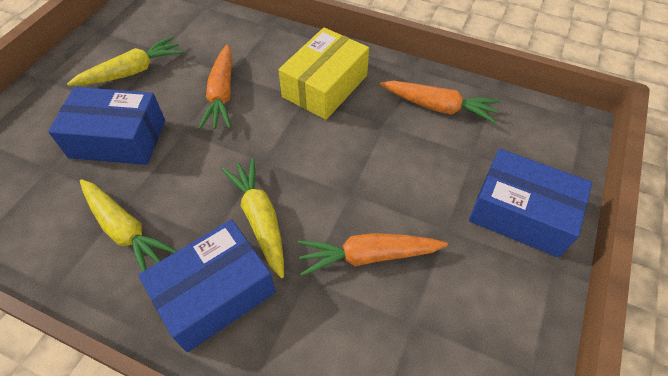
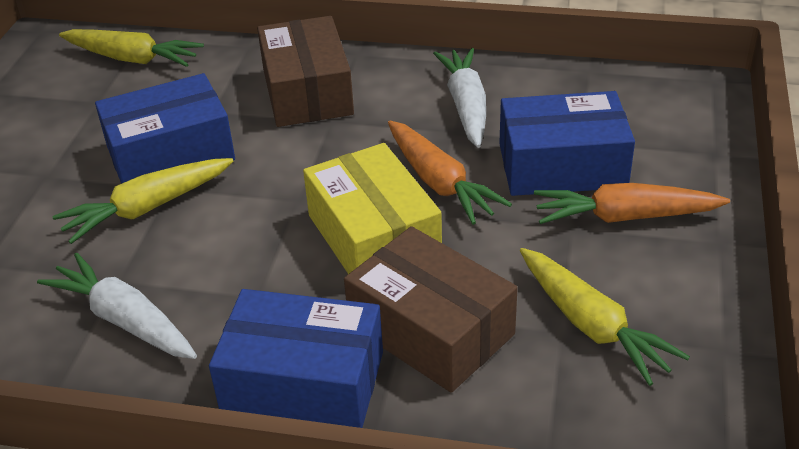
brown box: 0 -> 2
orange carrot: 3 -> 2
white carrot: 0 -> 2

